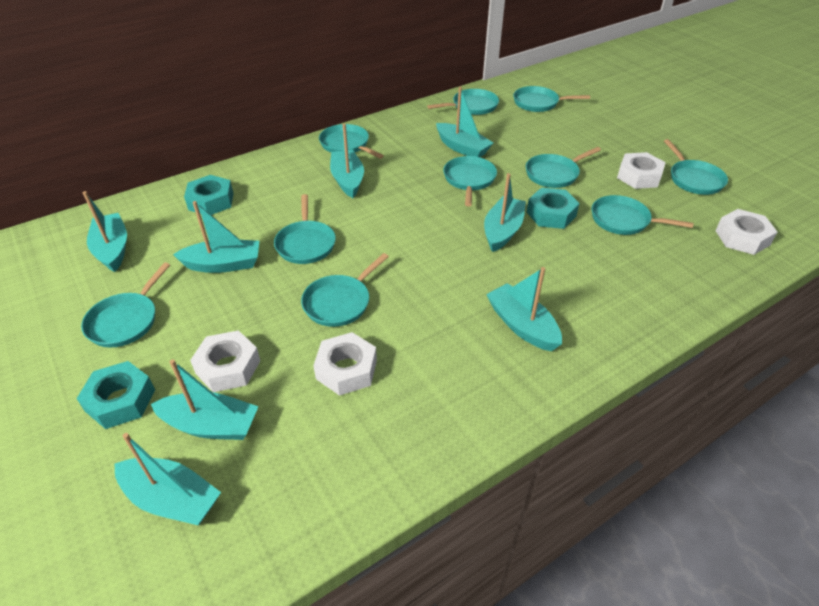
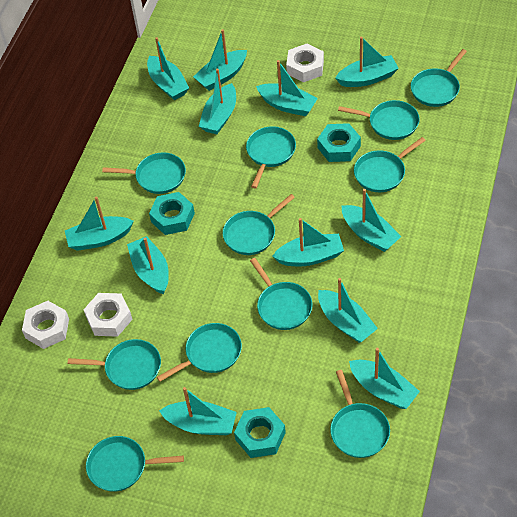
turquoise boat: 8 -> 12
turquoise pan: 10 -> 11
white nut: 4 -> 3

